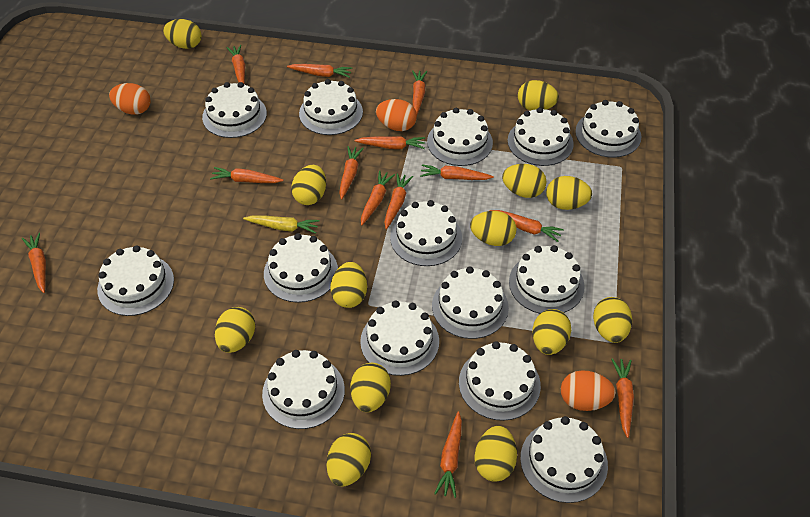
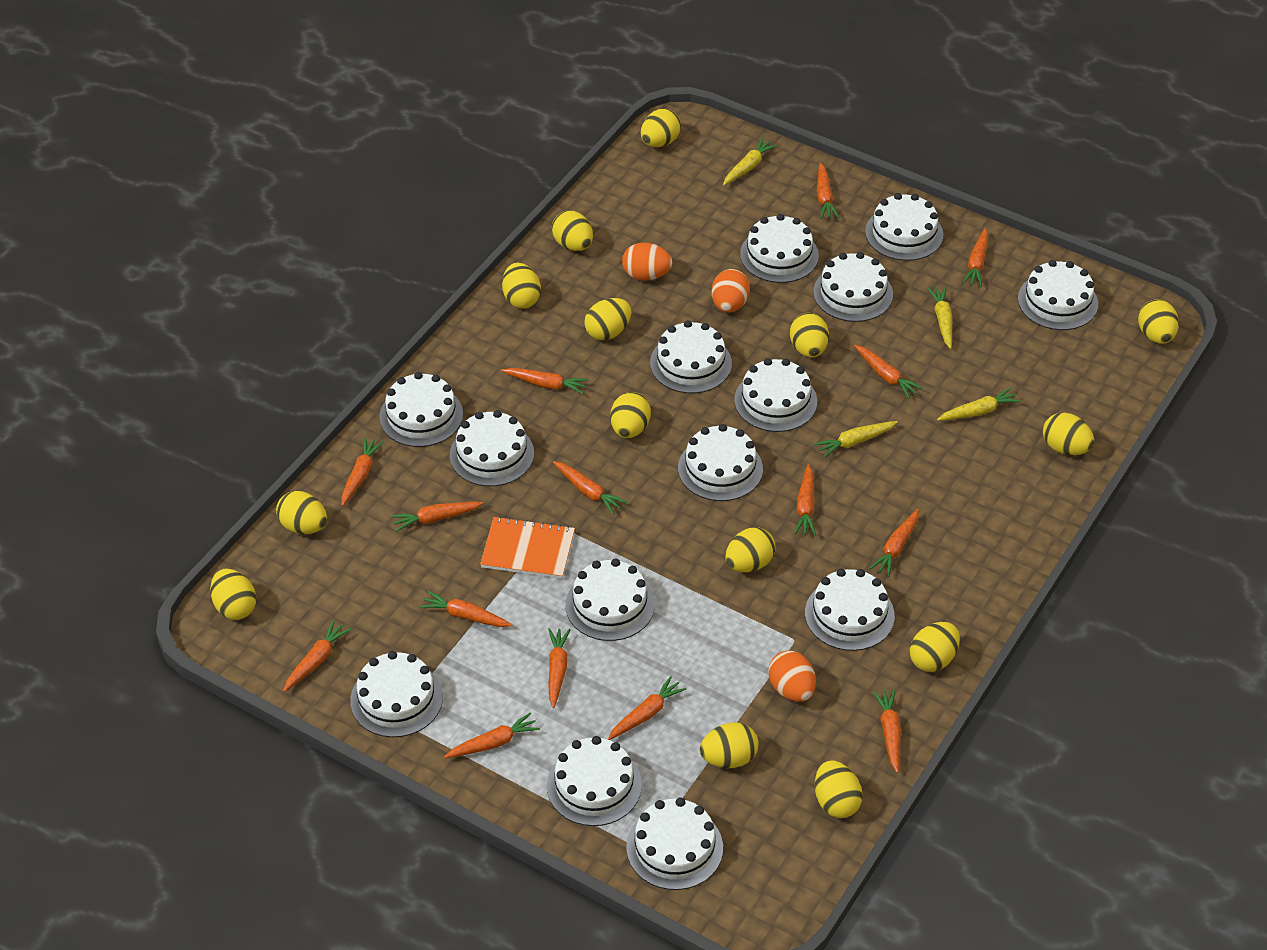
orange carrot: 13 -> 15
orange notebook: 0 -> 1
yellow carrot: 1 -> 4
yellow egg: 13 -> 14

